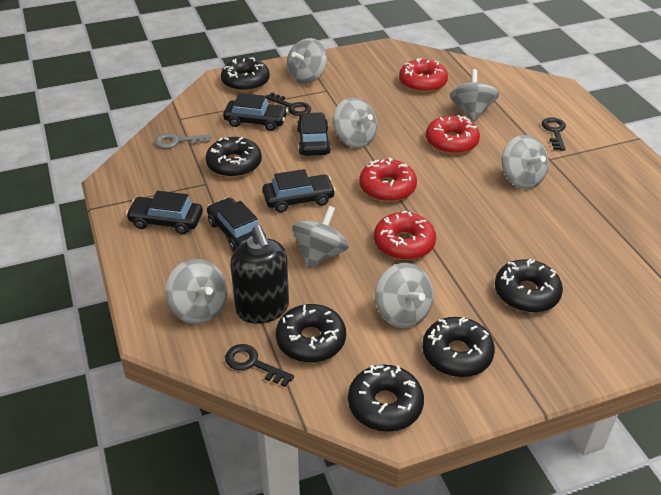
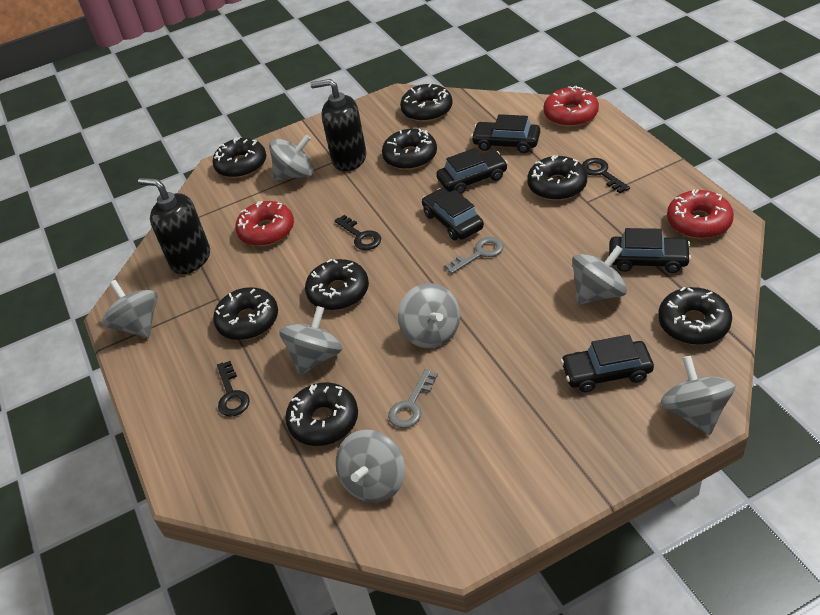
black donut: 6 -> 8
black soap dispenser: 1 -> 2
grey key: 1 -> 2
red donut: 4 -> 3

